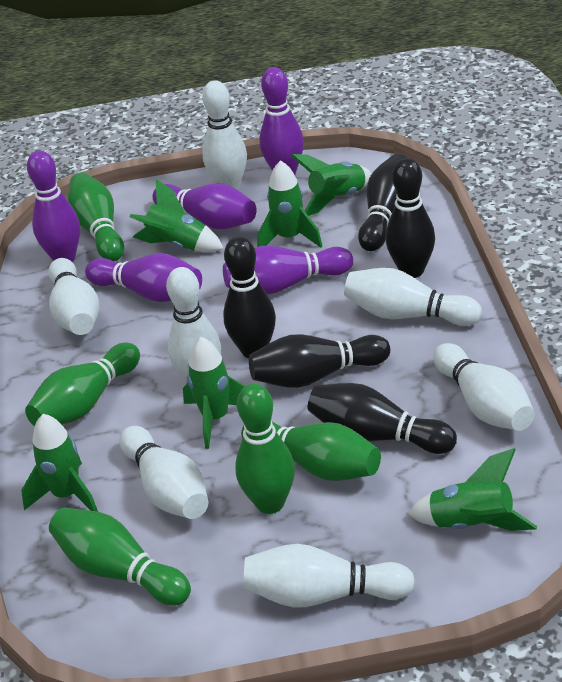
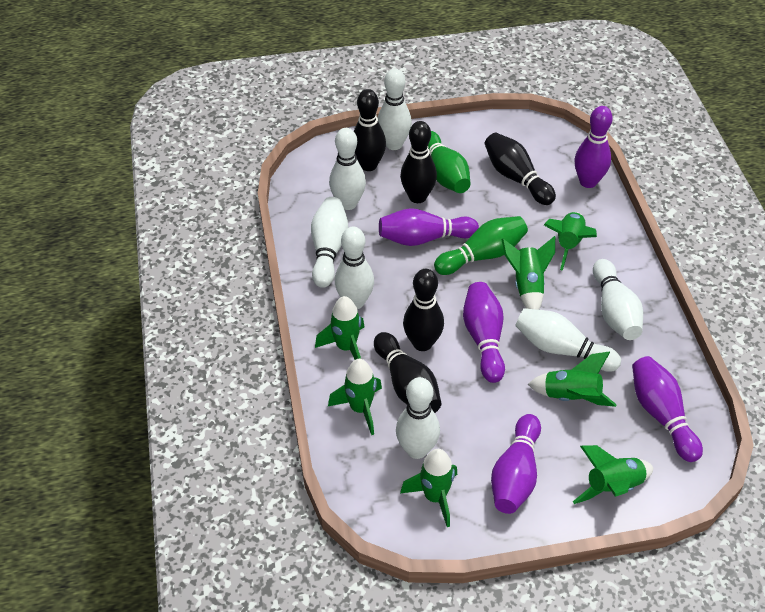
green bowling pin: 5 -> 2
green rocket: 6 -> 7

